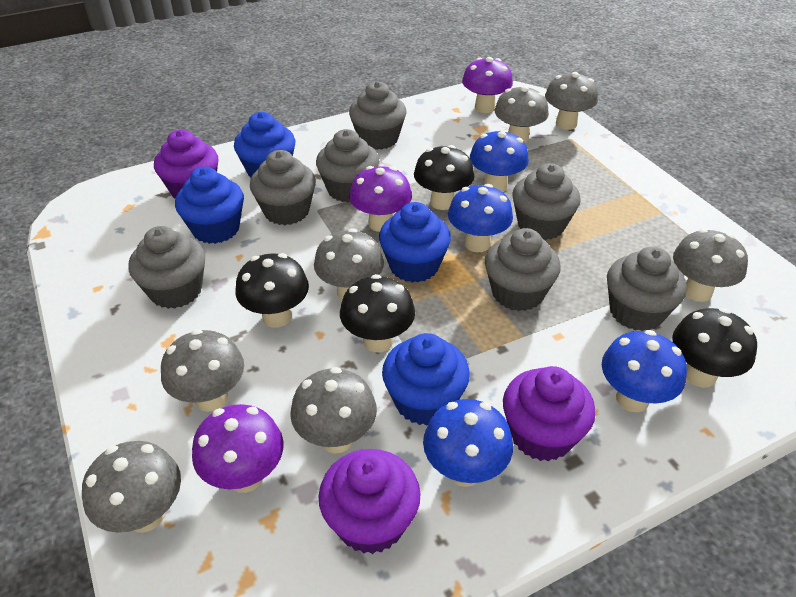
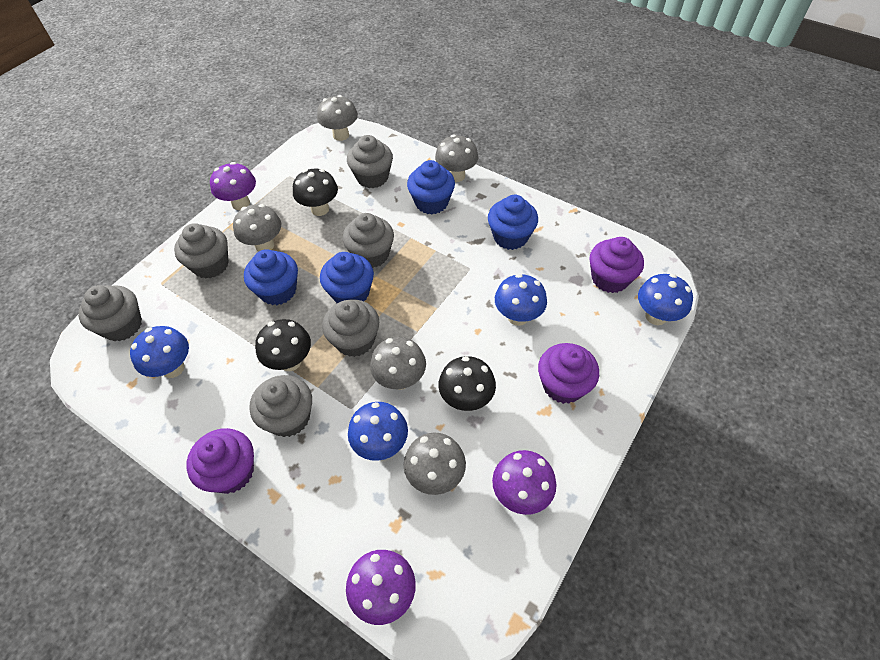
black mushroom: 4 -> 3
grey cupcake: 7 -> 6
grey mushroom: 7 -> 5

